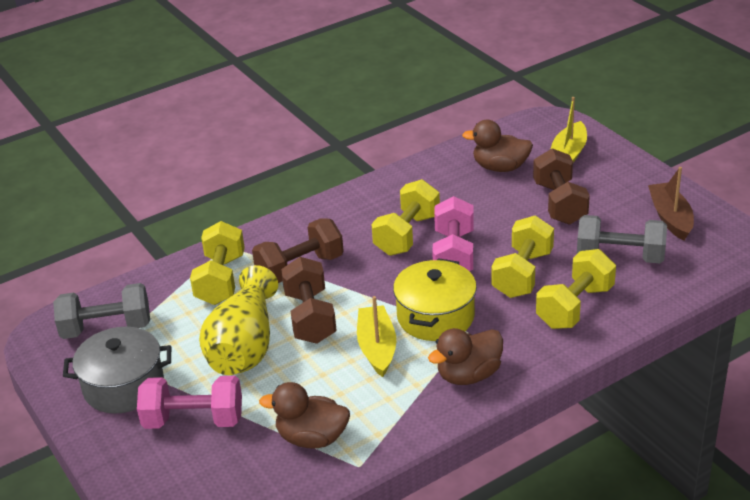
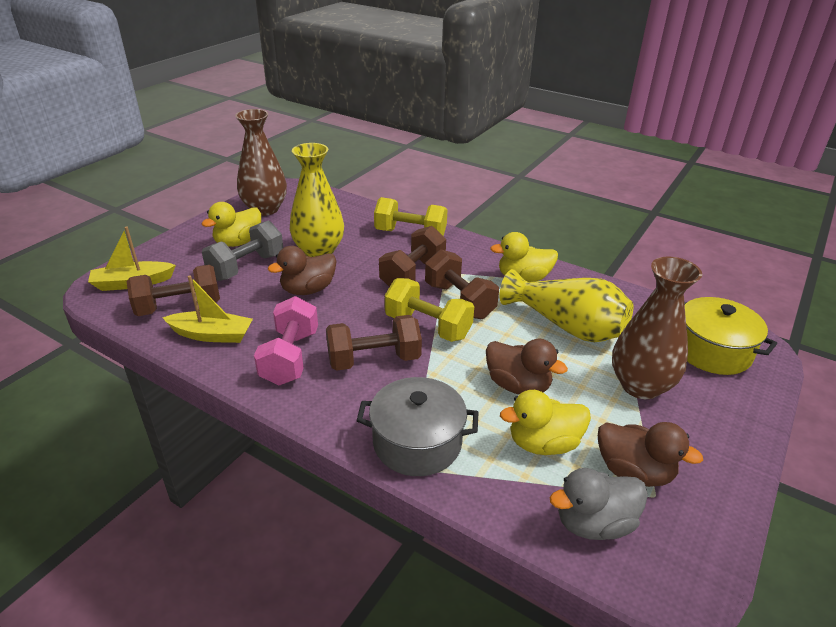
brown boat: 1 -> 0
brown dumbbell: 3 -> 4
brown vase: 0 -> 2
grey duck: 0 -> 1
grey dumbbell: 2 -> 1
pink dumbbell: 2 -> 1
yellow duck: 0 -> 3
yellow dumbbell: 4 -> 2
yellow vase: 1 -> 2

